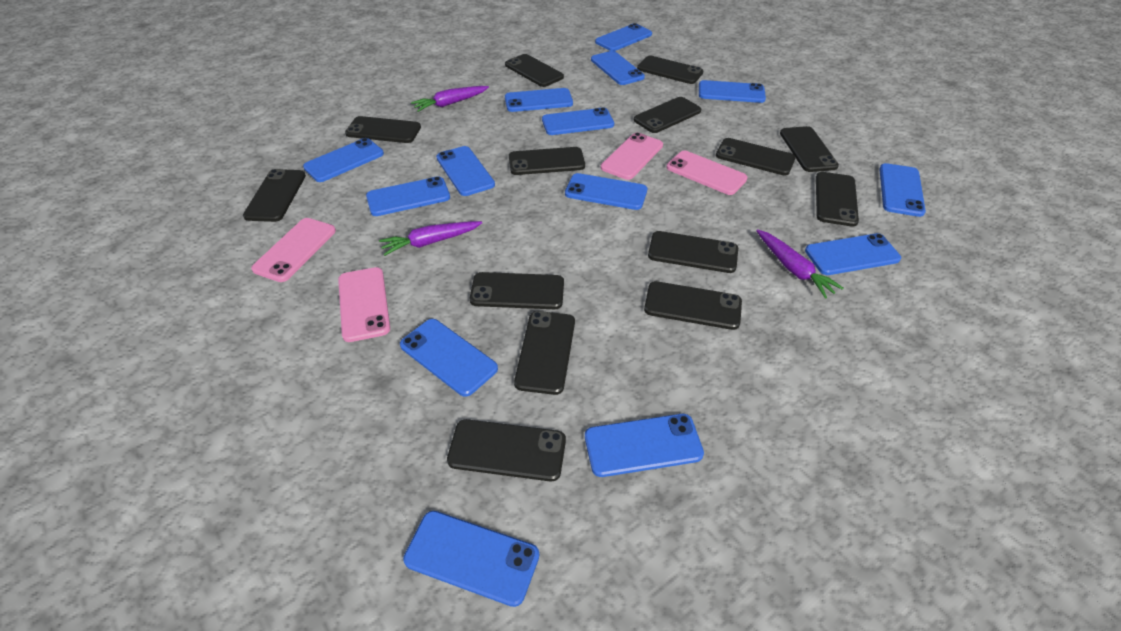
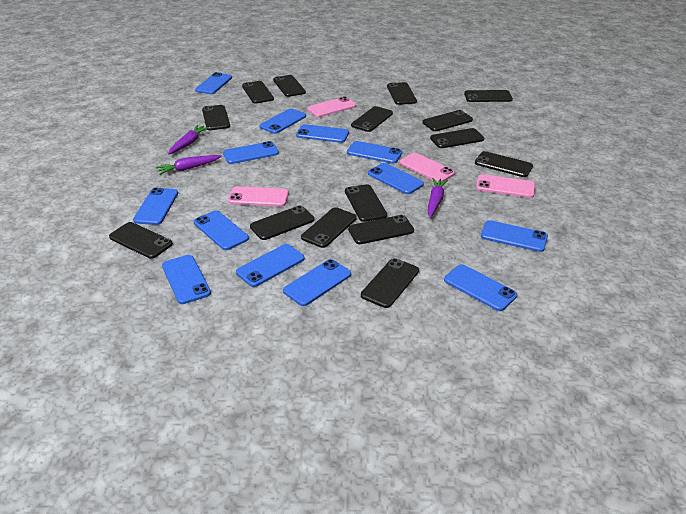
black phone: 14 -> 15
blue phone: 14 -> 13

